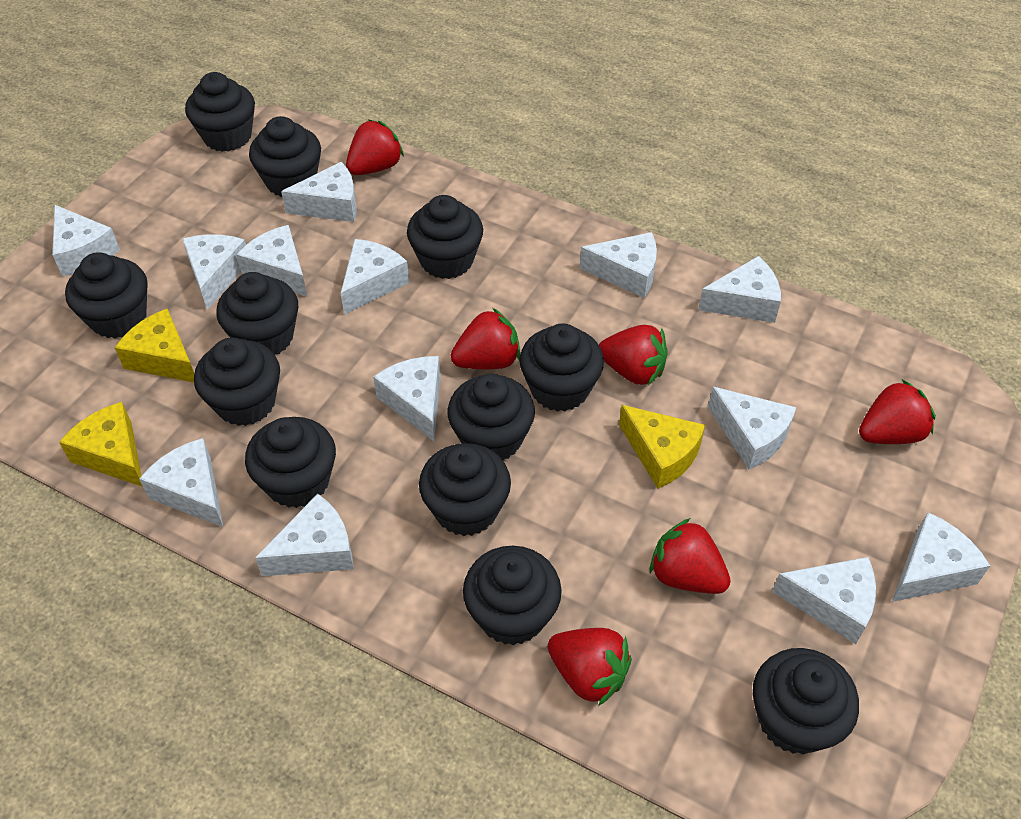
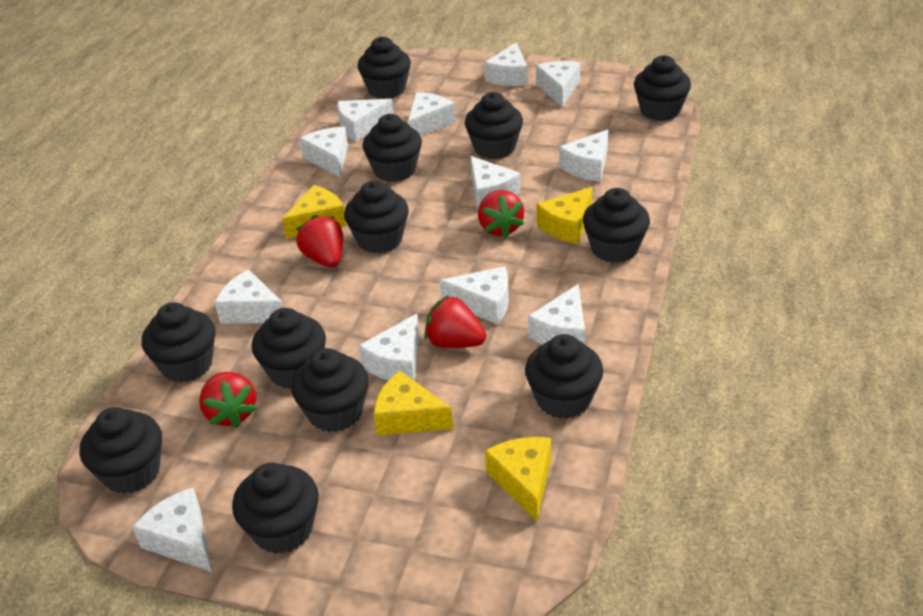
red strawberry: 6 -> 4
white cheese: 13 -> 12
yellow cheese: 3 -> 4

